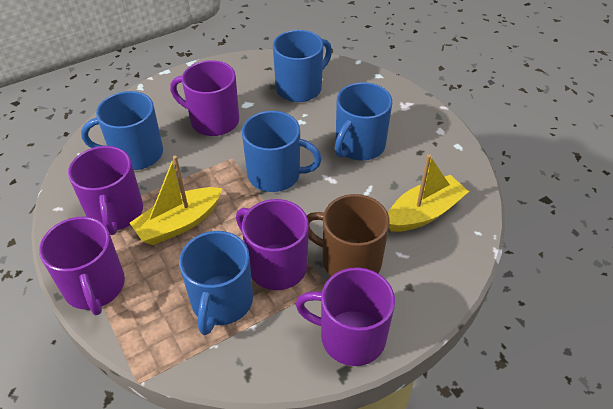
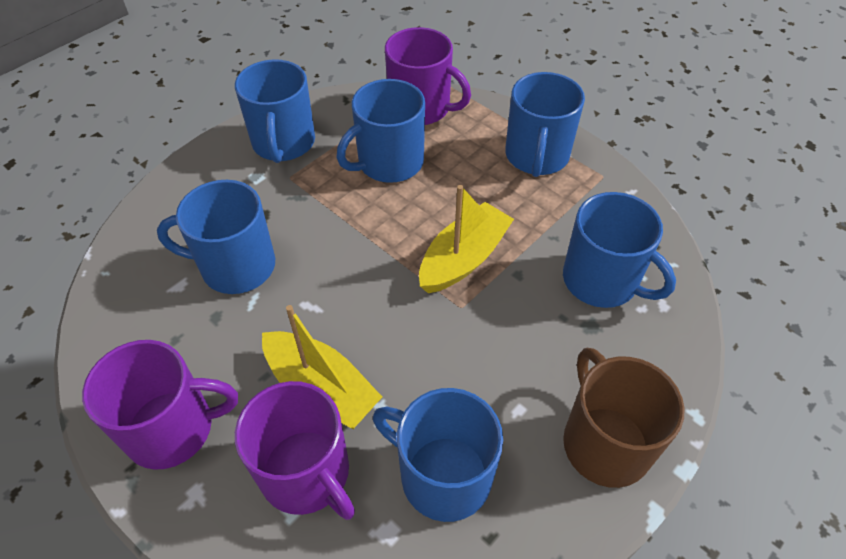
blue mug: 5 -> 6
purple mug: 5 -> 3

